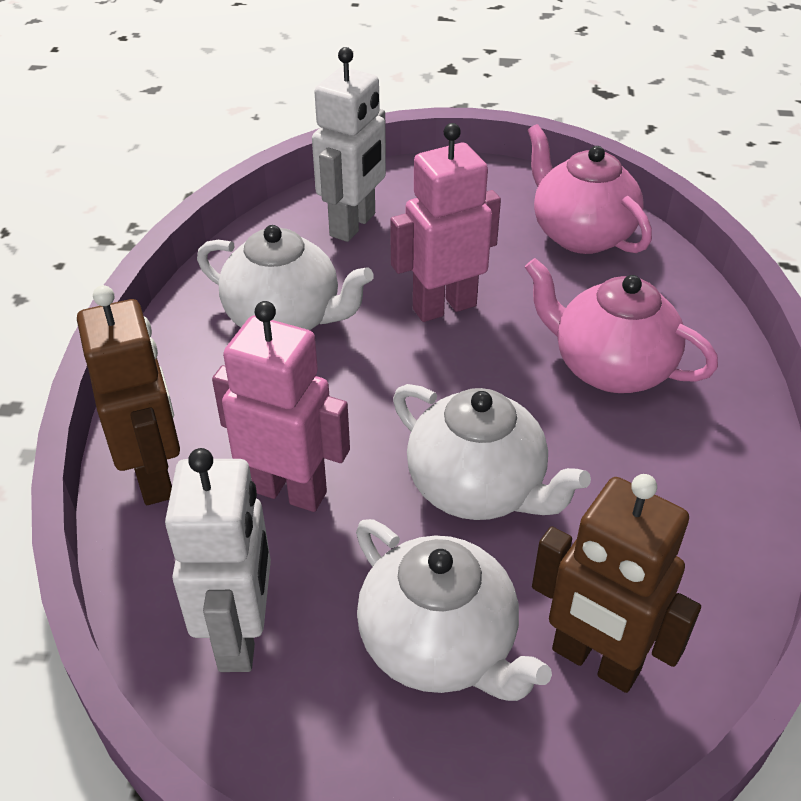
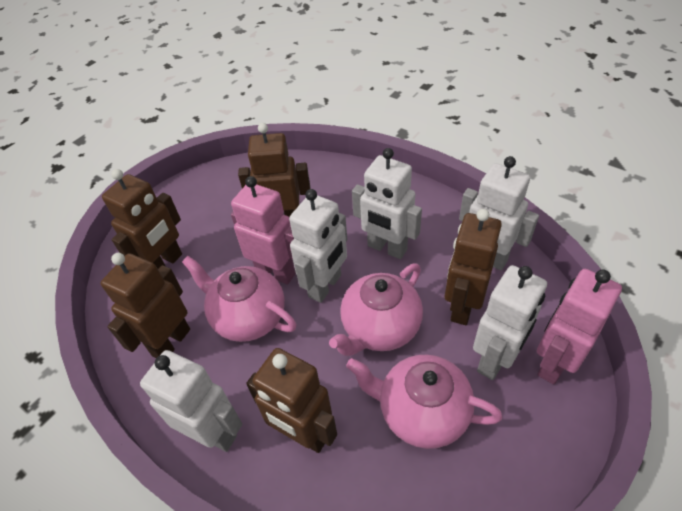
brown robot: 2 -> 5
pink teapot: 2 -> 3
white robot: 2 -> 5
white teapot: 3 -> 0

